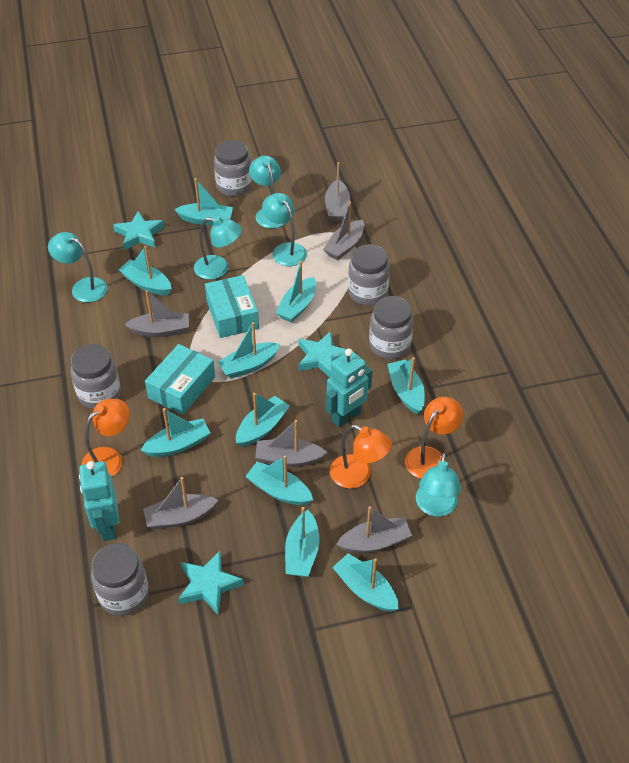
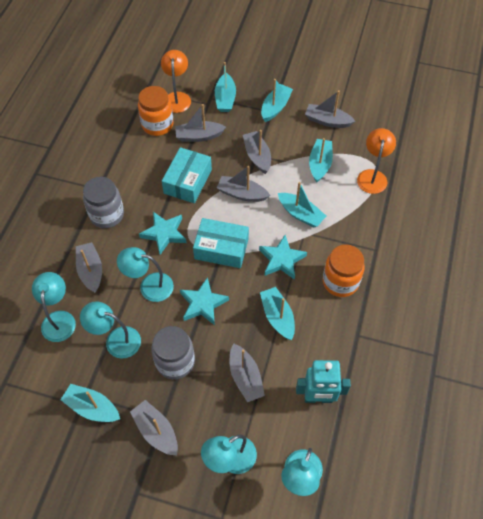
grey boat: 6 -> 7
grey jar: 5 -> 2
orange jar: 0 -> 2
orange lamp: 3 -> 2
turquoise boat: 10 -> 6
turquoise robot: 2 -> 1

